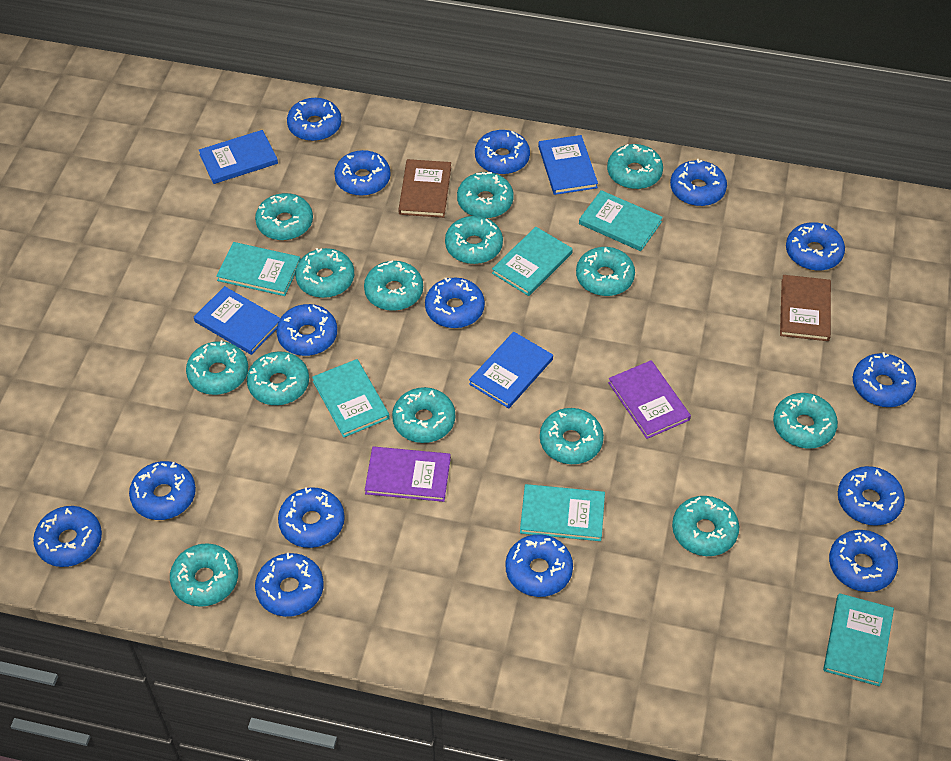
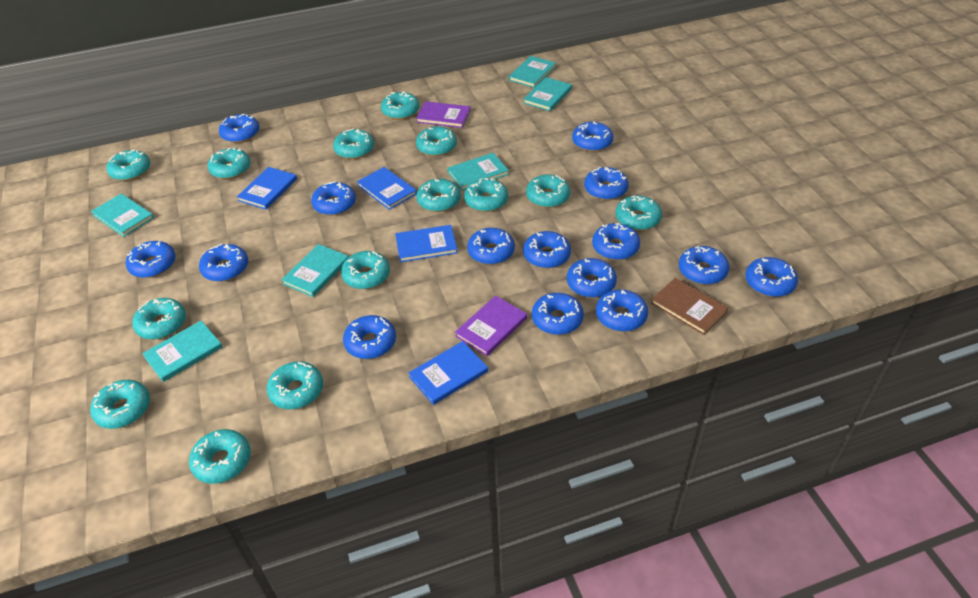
brown book: 2 -> 1

